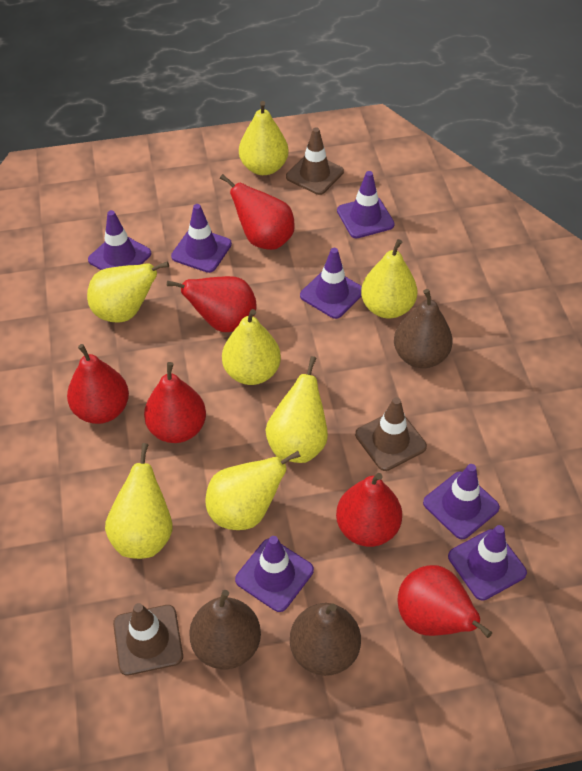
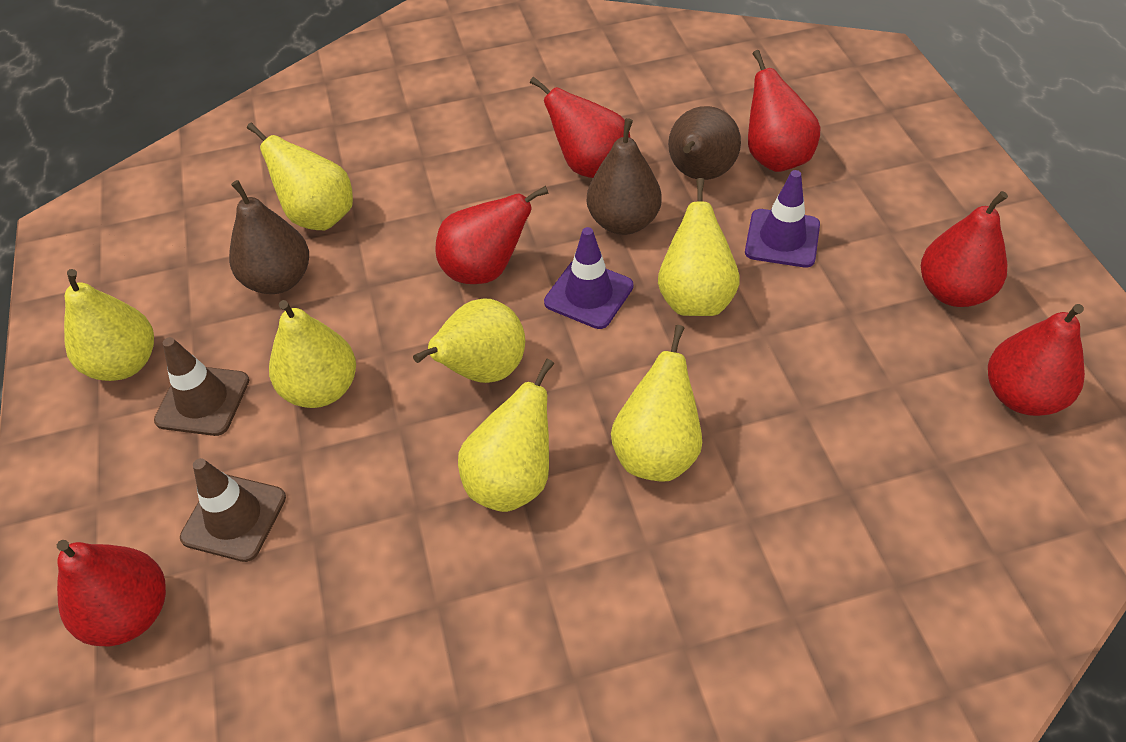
brown traffic cone: 3 -> 2
purple traffic cone: 7 -> 2

